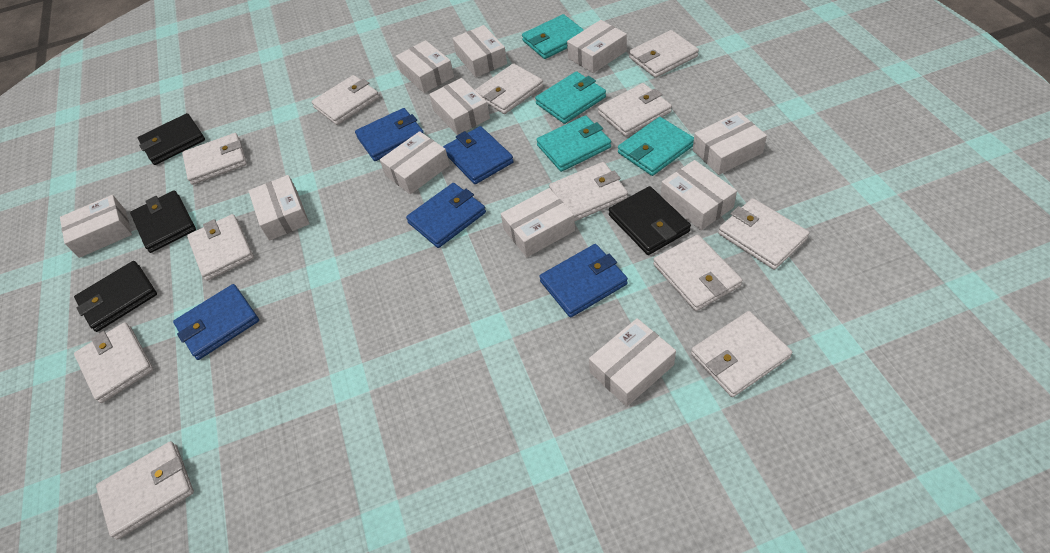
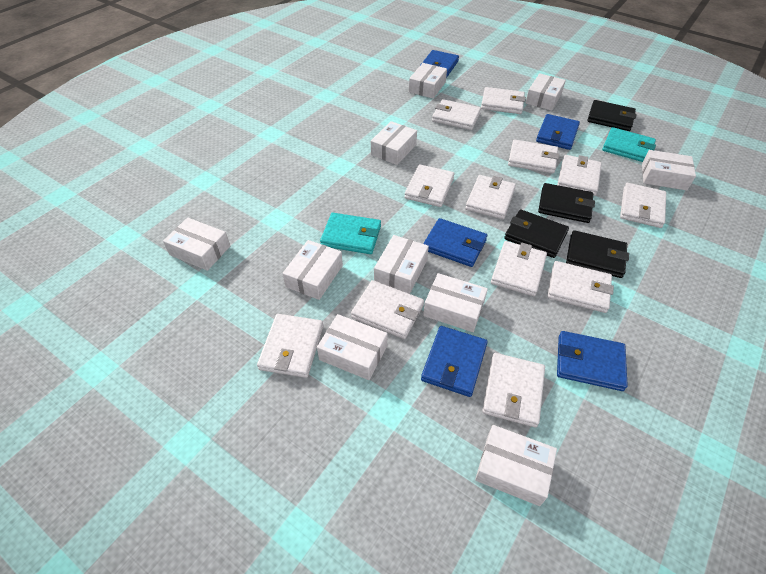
turquoise wallet: 4 -> 2
white box: 11 -> 10

